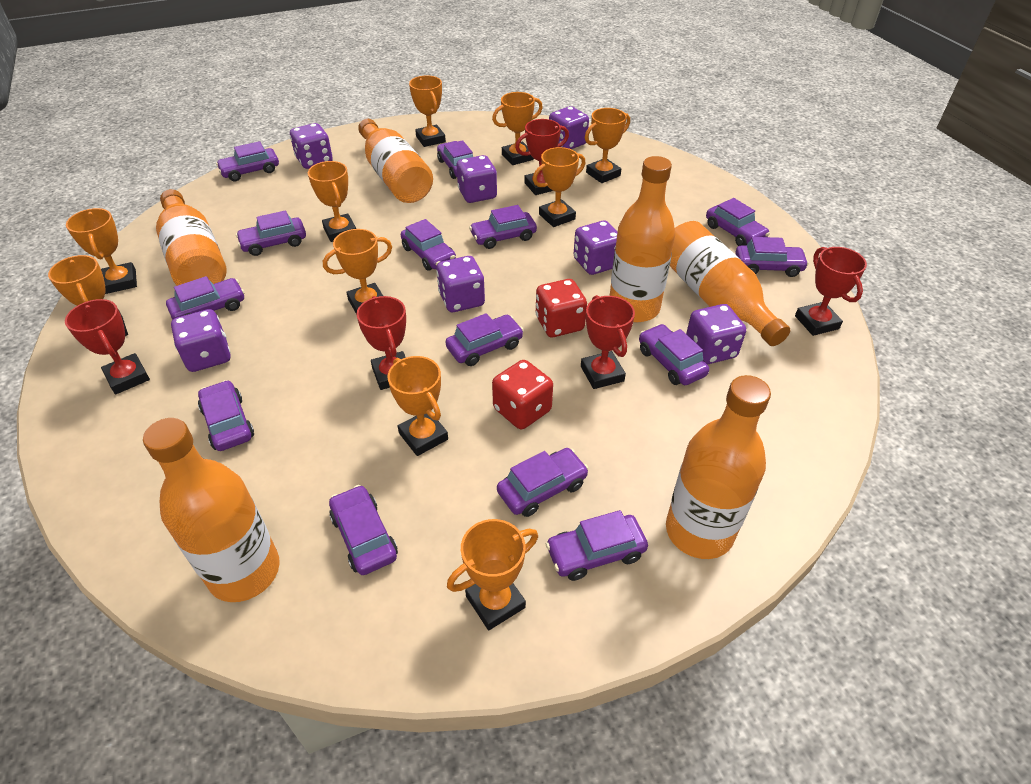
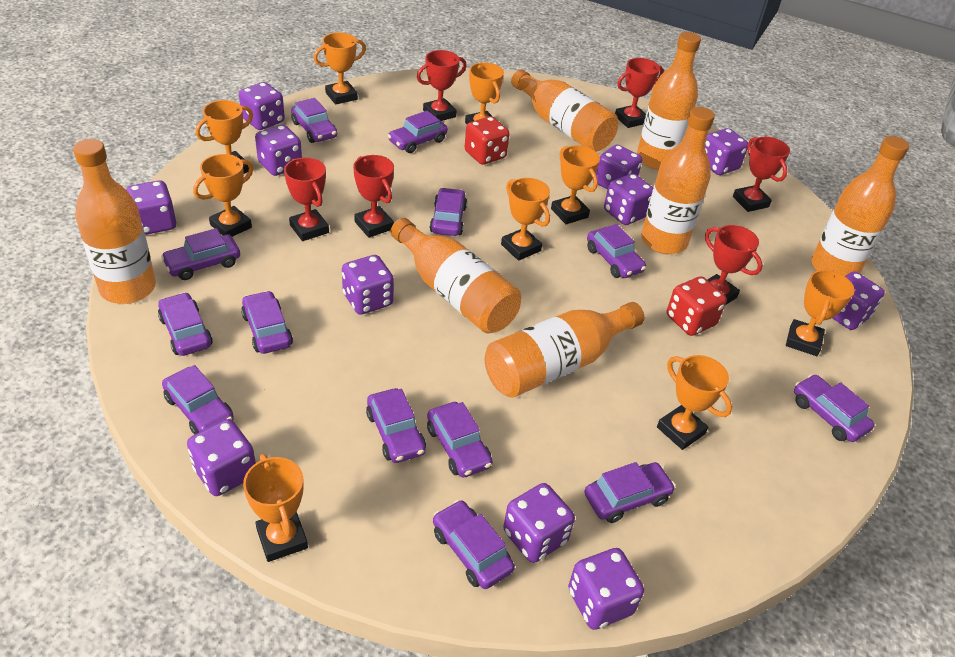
orange bottle: 6 -> 7
orange trophy: 10 -> 9
purple car: 14 -> 13
purple dice: 7 -> 11
red trophy: 5 -> 6

